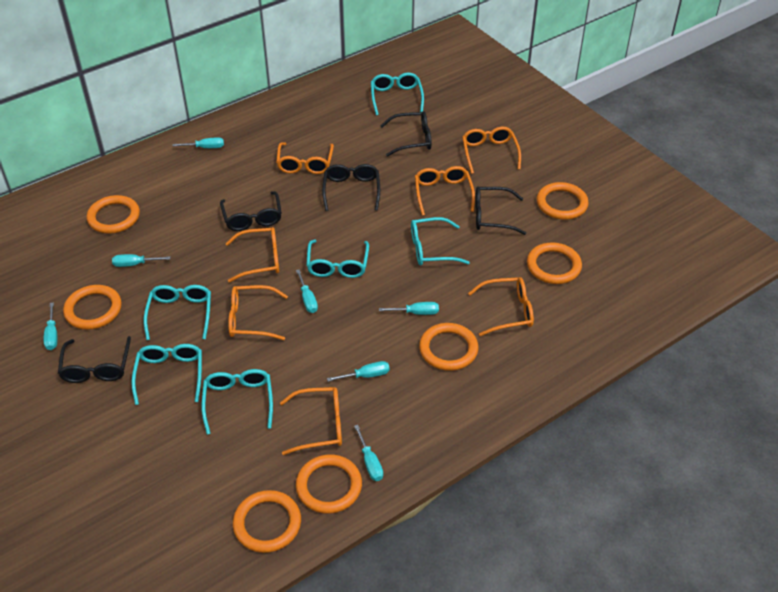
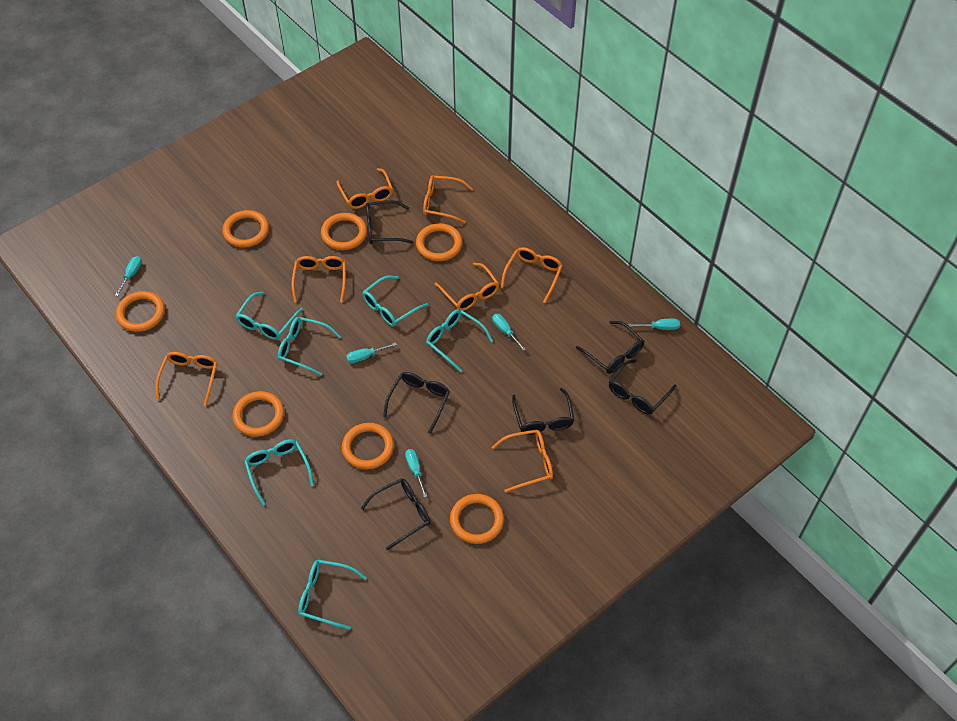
black glasses: 5 -> 6
turquoise screwdriver: 7 -> 5

